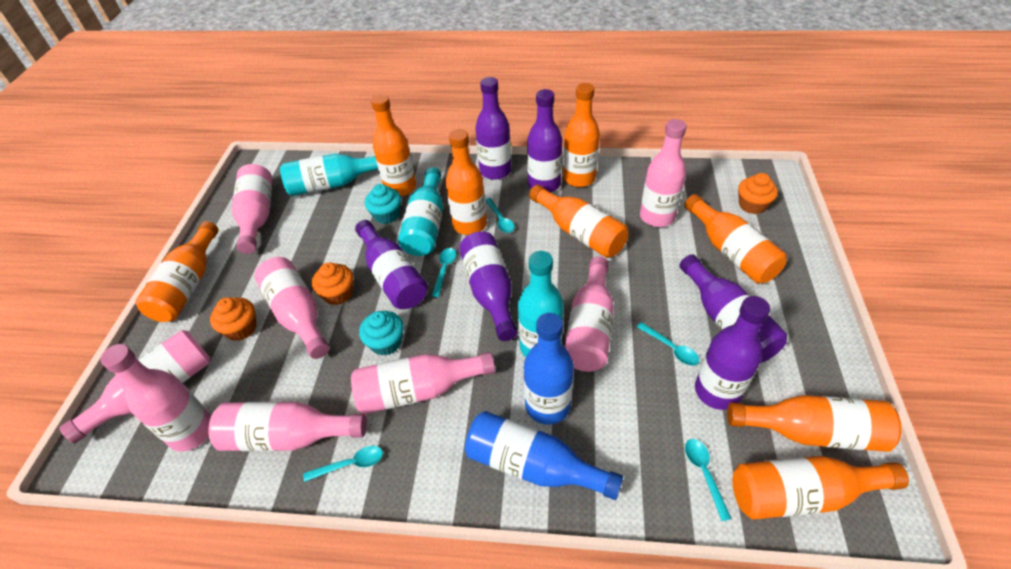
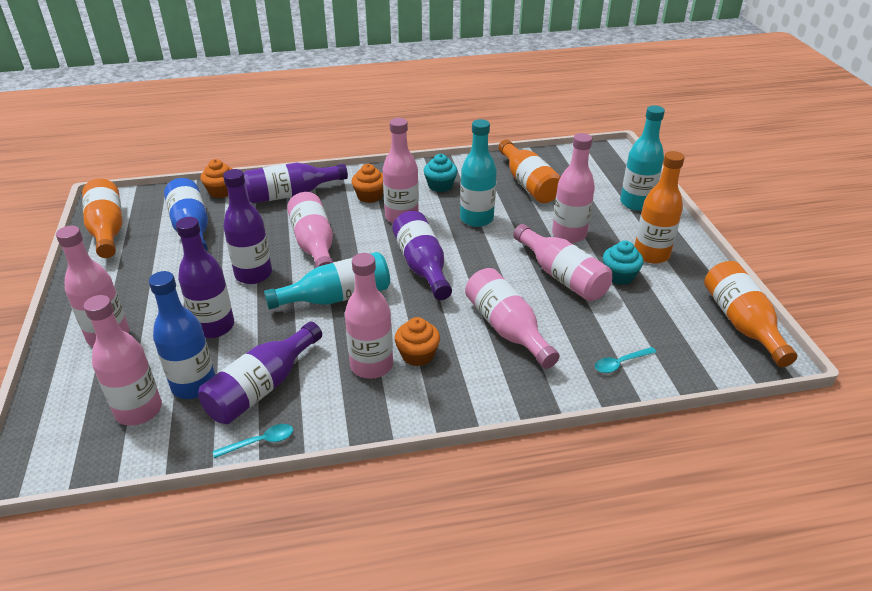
orange bottle: 8 -> 4
purple bottle: 6 -> 5
turquoise spoon: 5 -> 2

